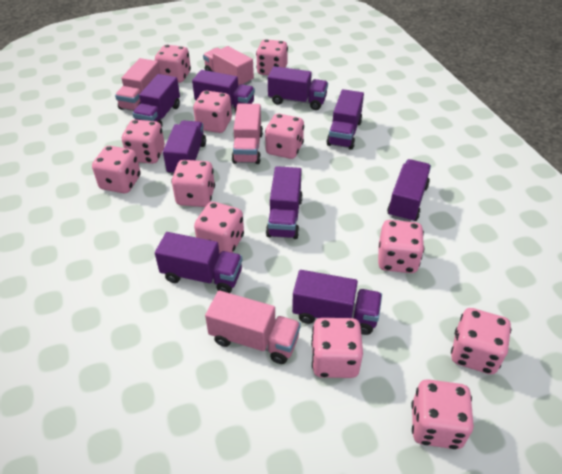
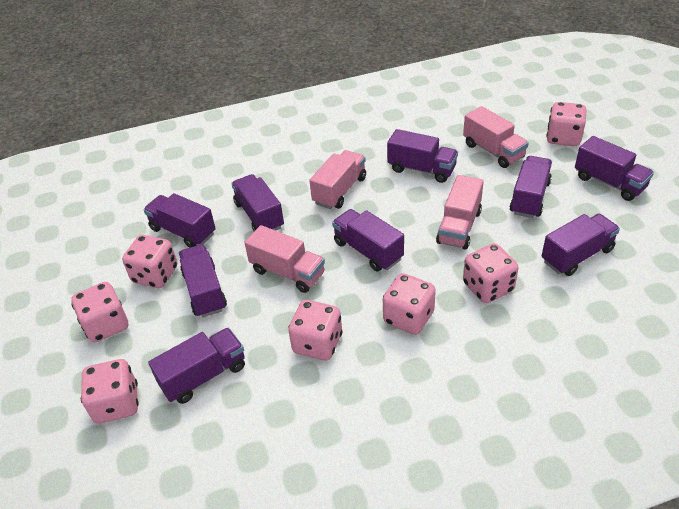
pink dice: 12 -> 7

